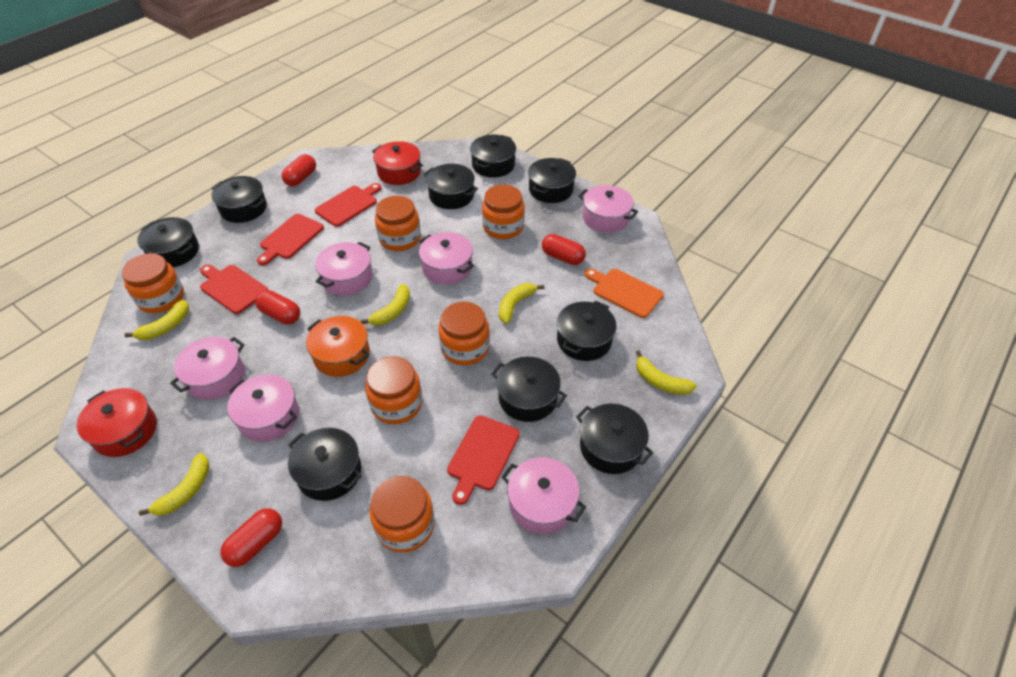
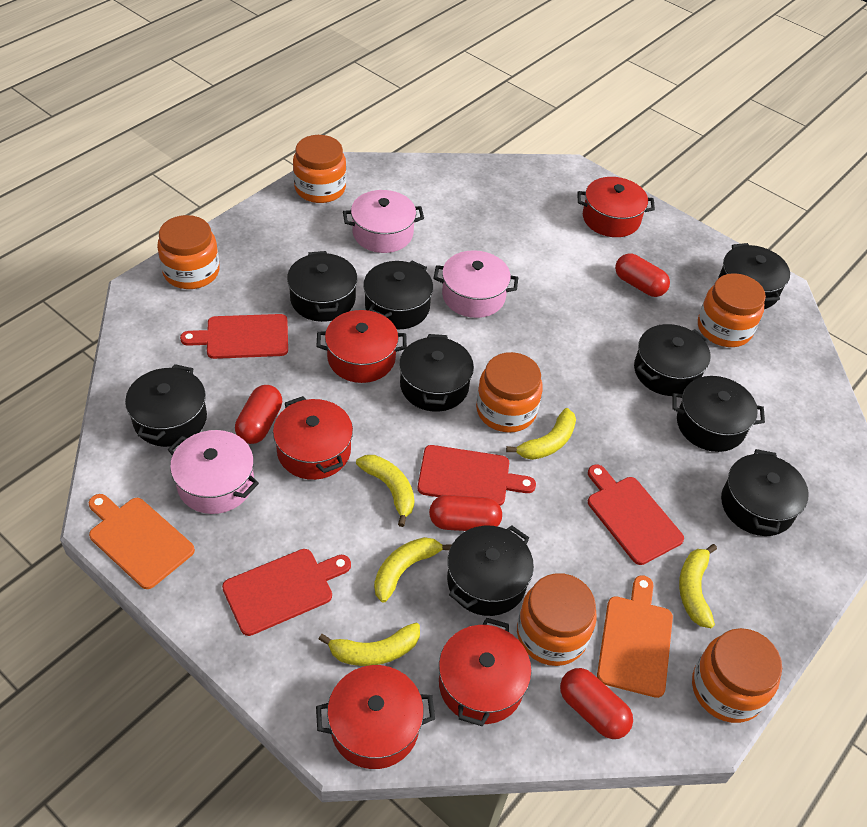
orange cutting board: 1 -> 2
orange pot: 1 -> 0
pink pot: 6 -> 3
red pot: 2 -> 5

